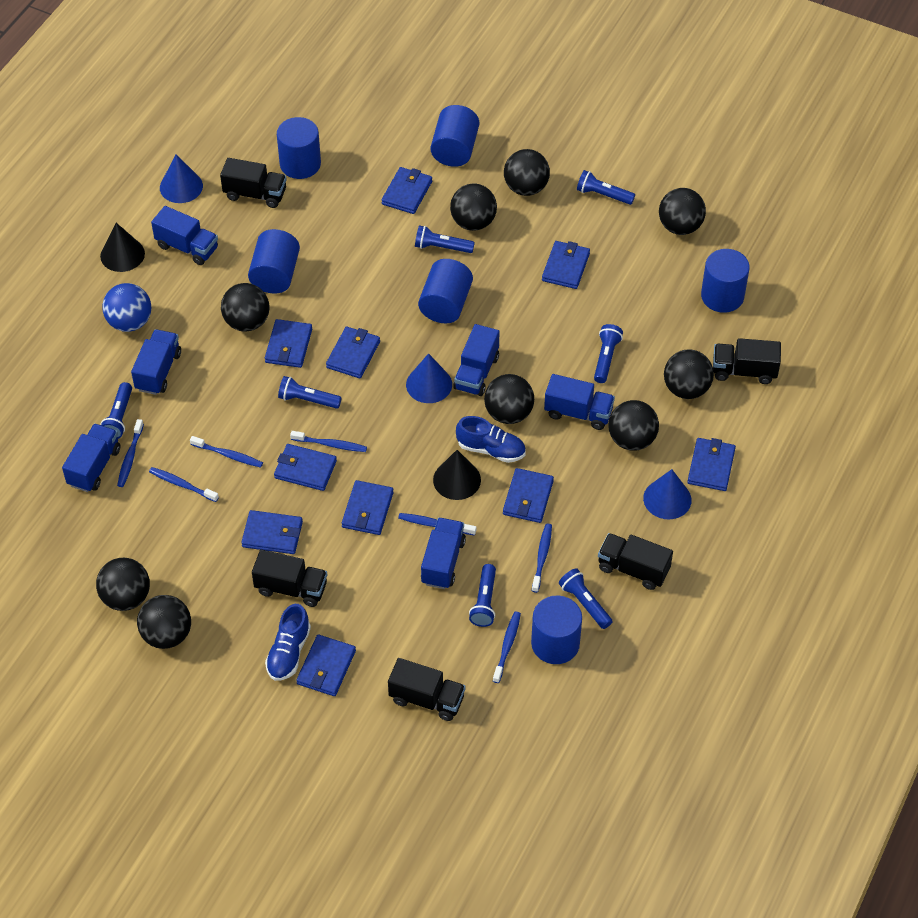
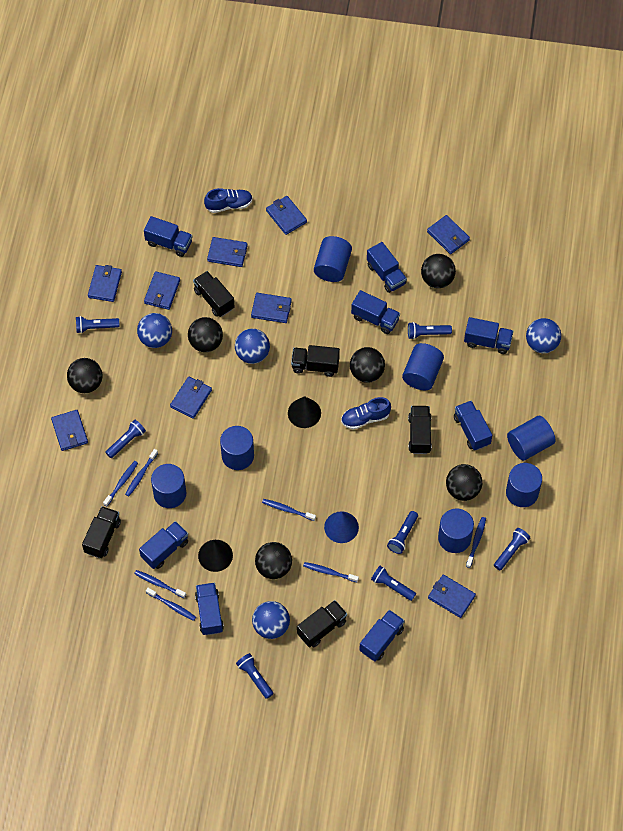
black ball: 9 -> 6
blue ball: 1 -> 4
blue cone: 3 -> 1
blue cylinder: 6 -> 7
blue truck: 6 -> 8
blue wallet: 10 -> 9

